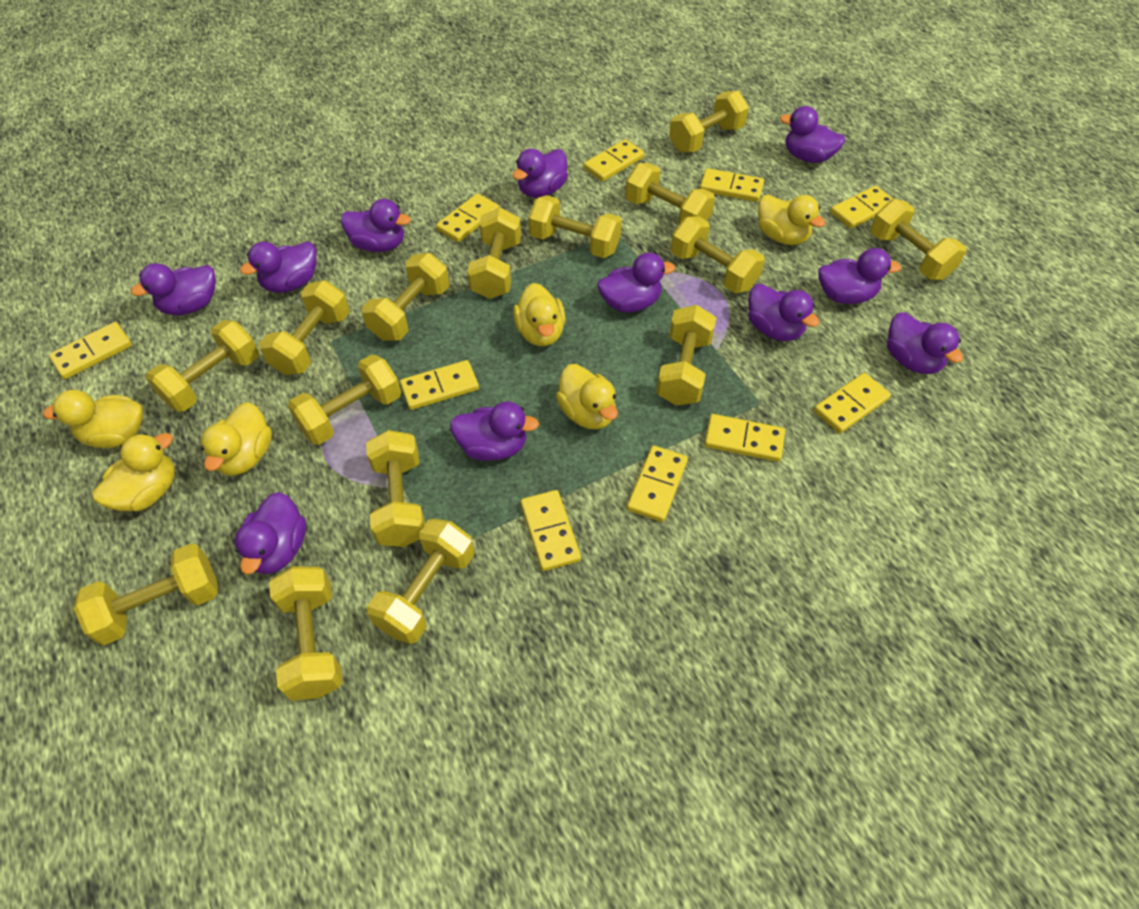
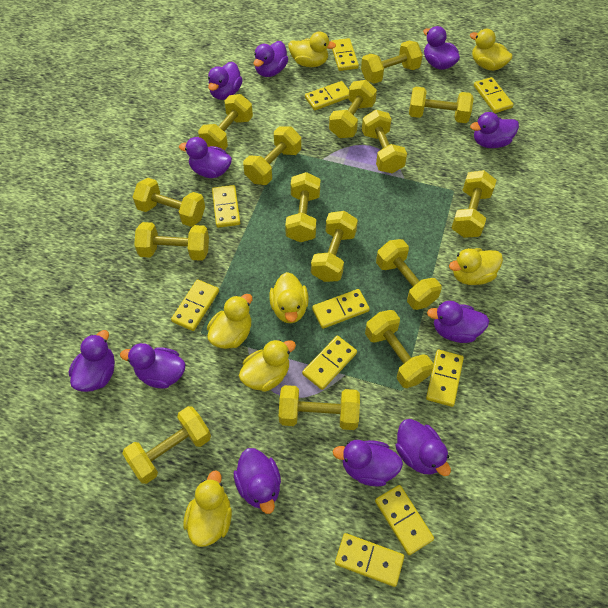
yellow duck: 6 -> 7

